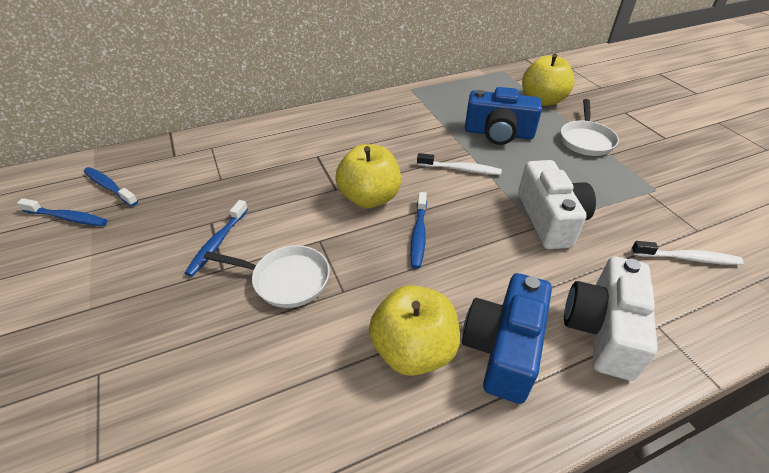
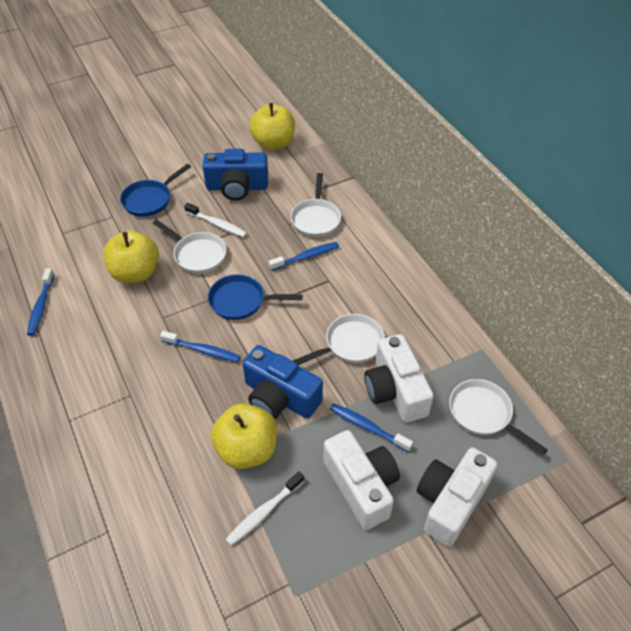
blue pan: 0 -> 2
white camera: 2 -> 3
white pan: 2 -> 4

